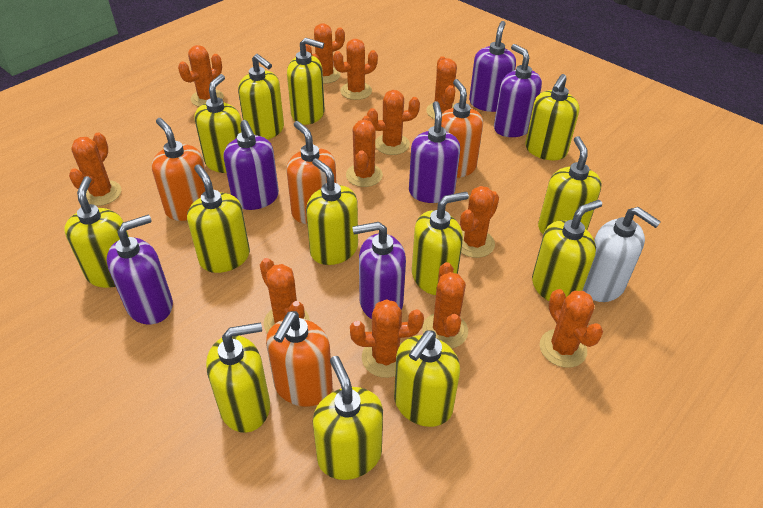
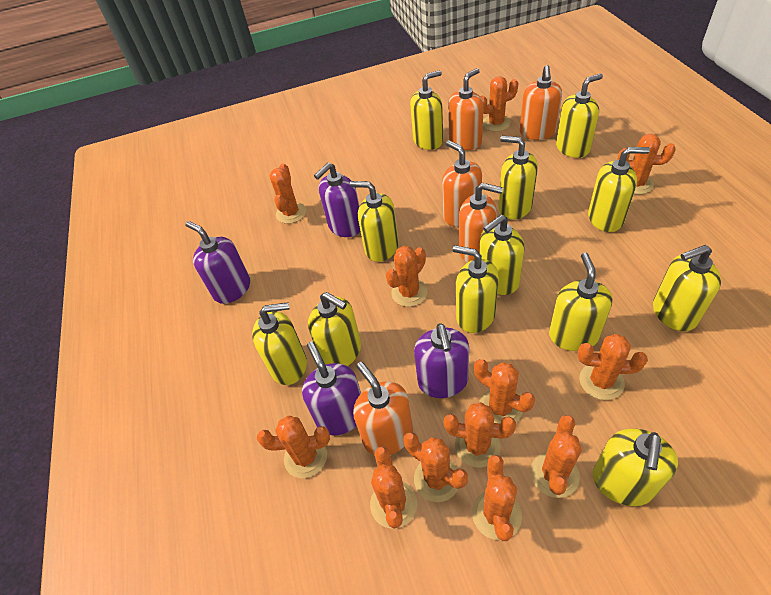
orange soap dispenser: 4 -> 5
purple soap dispenser: 6 -> 4
white soap dispenser: 1 -> 0
yellow soap dispenser: 13 -> 12

